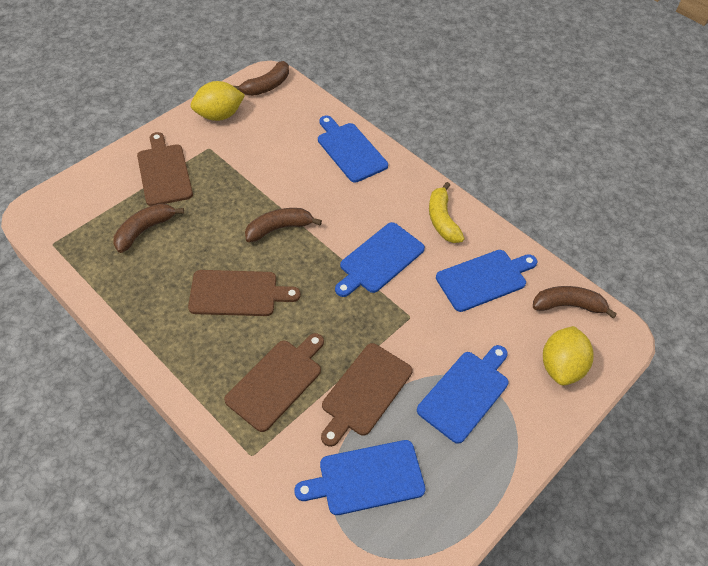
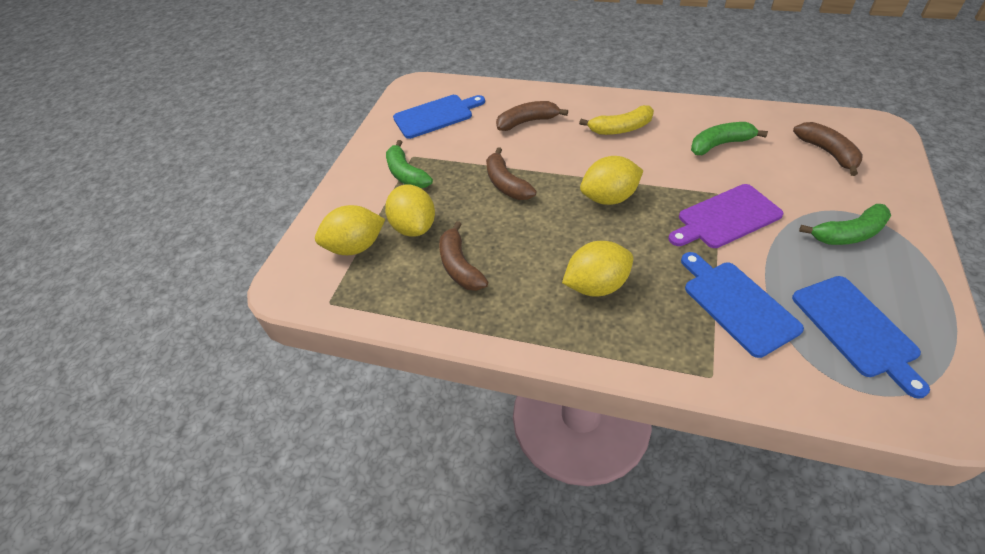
blue cutting board: 5 -> 3
brown cutting board: 4 -> 0
green banana: 0 -> 3
purple cutting board: 0 -> 1
yellow lemon: 2 -> 4

